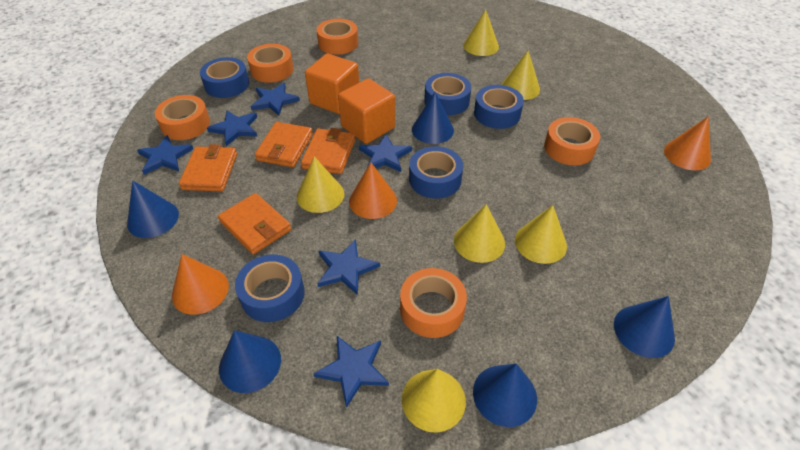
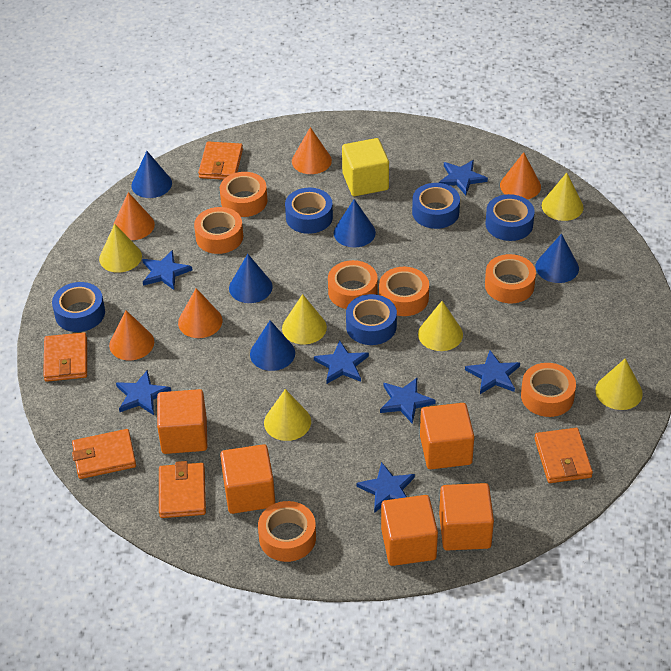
blue star: 6 -> 7
orange cone: 3 -> 5
orange cube: 2 -> 5
orange tape: 5 -> 7
orange wallet: 4 -> 5
yellow cube: 0 -> 1

